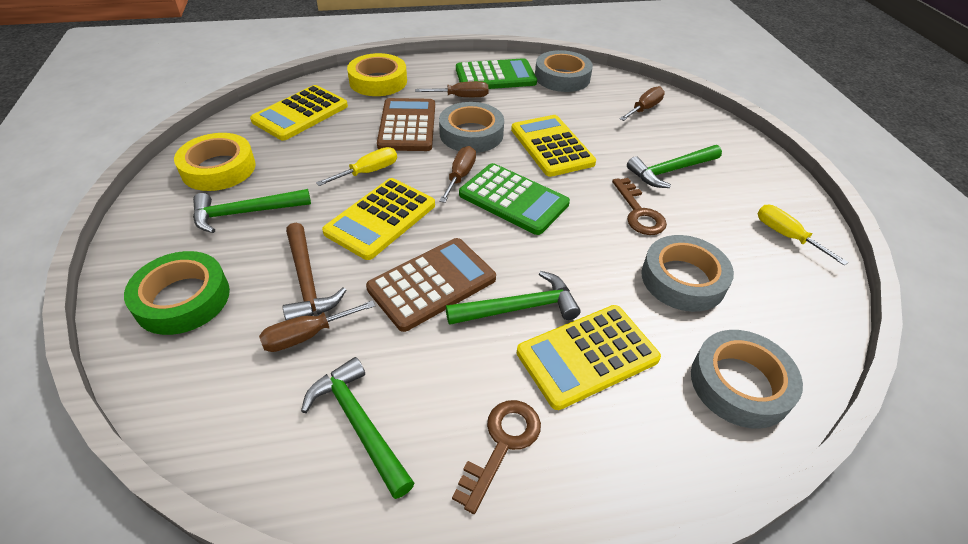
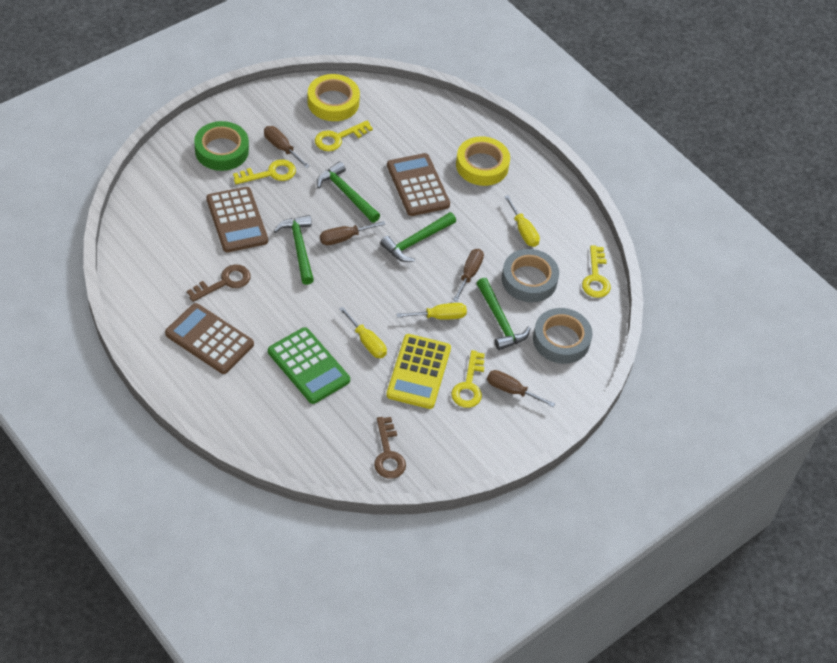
brown calculator: 2 -> 3
brown hammer: 1 -> 0
green calculator: 2 -> 1
grey tape: 4 -> 2
yellow calculator: 4 -> 1
yellow key: 0 -> 4
yellow screwdriver: 2 -> 3

